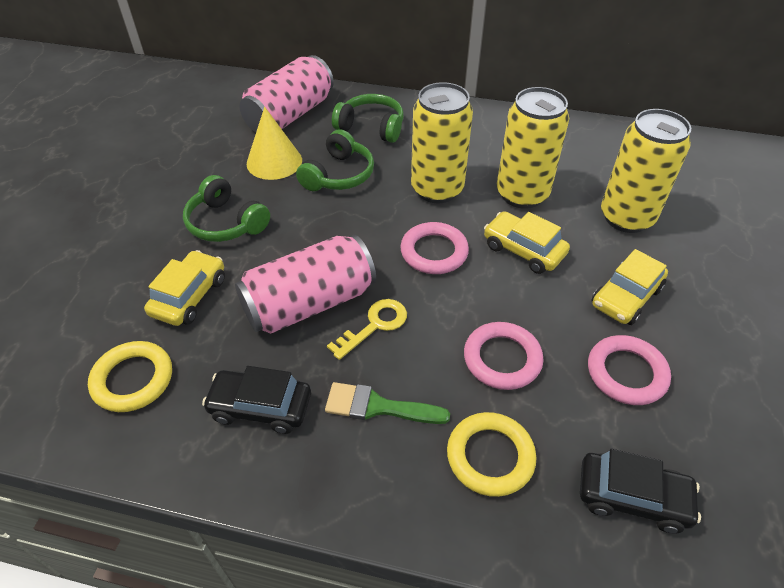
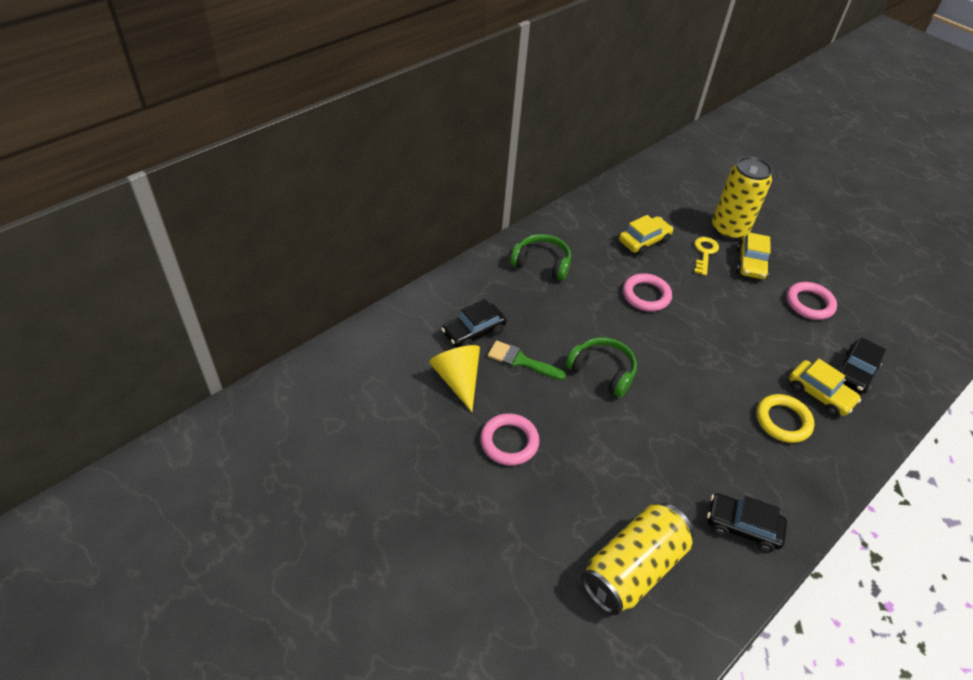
black car: 2 -> 3
green headphones: 3 -> 2
pink can: 2 -> 0
yellow can: 3 -> 2
yellow ring: 2 -> 1

